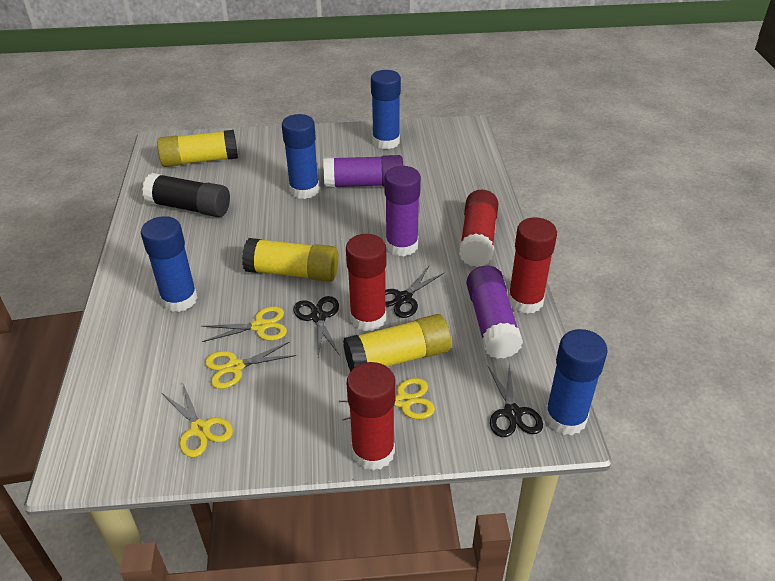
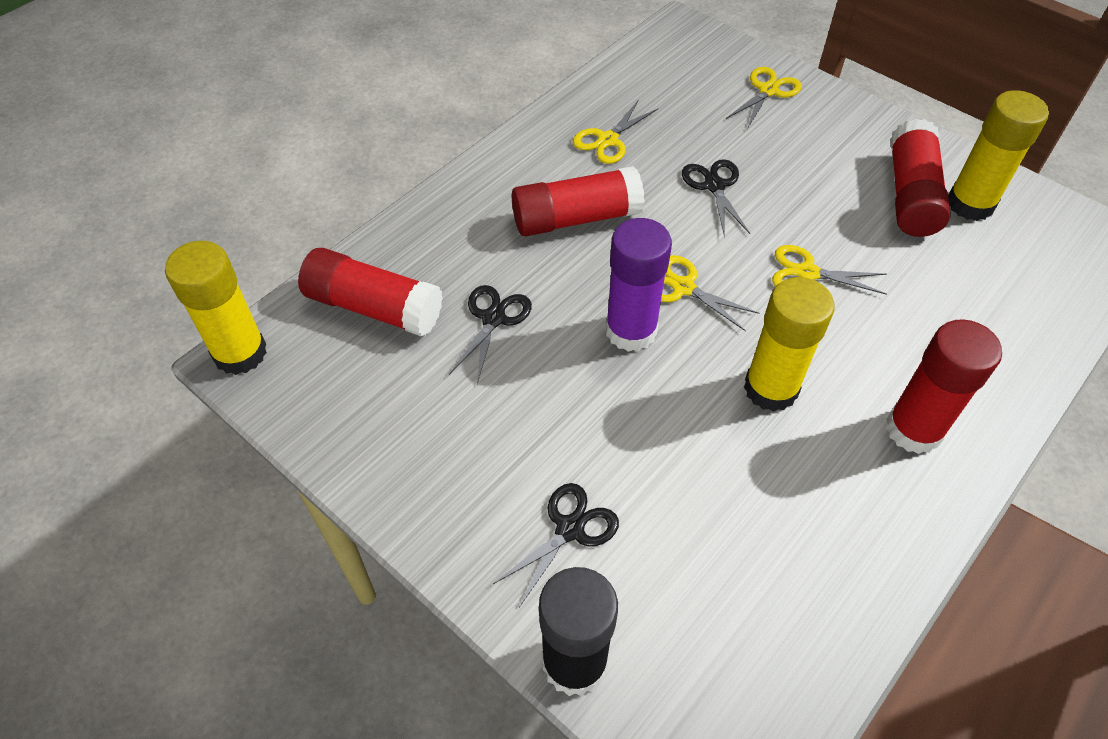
blue glue stick: 4 -> 0
purple glue stick: 3 -> 1

